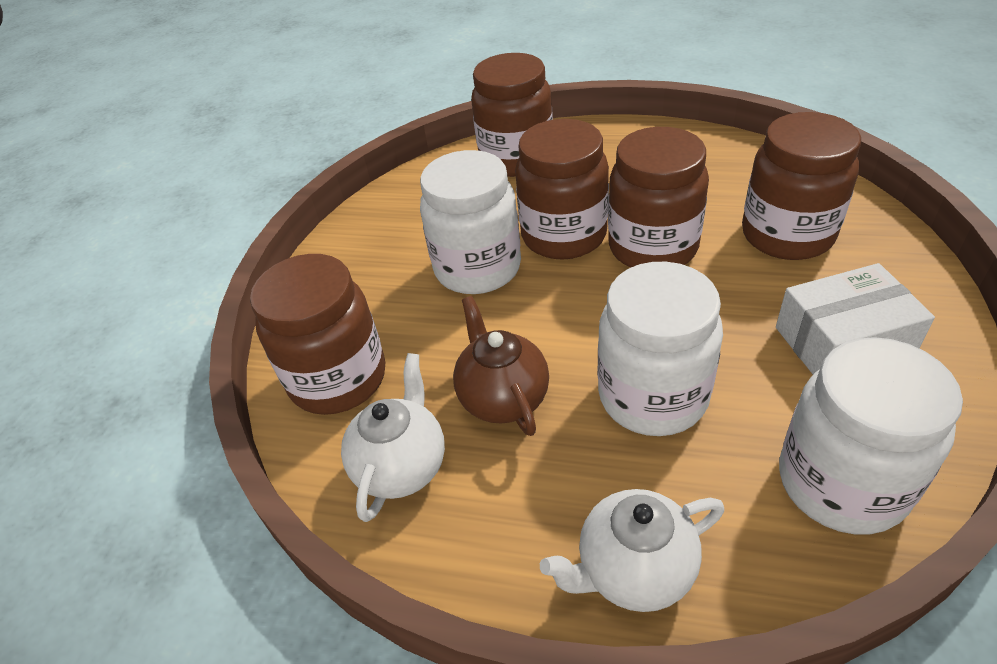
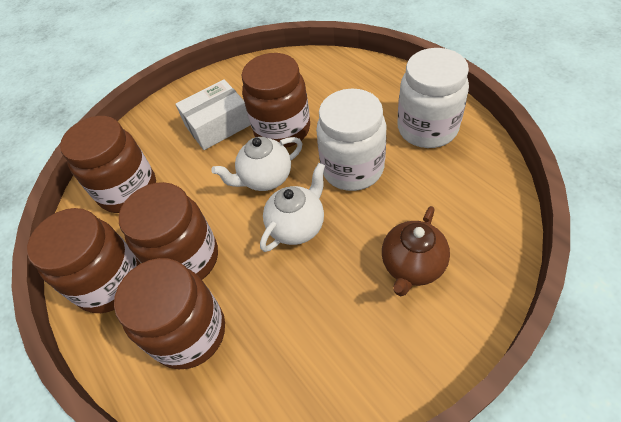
white jar: 3 -> 2

